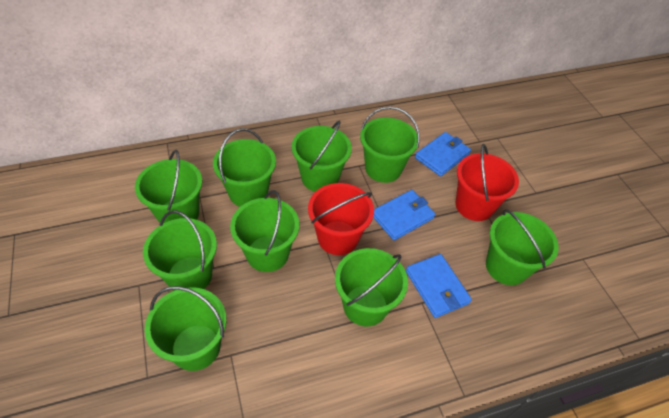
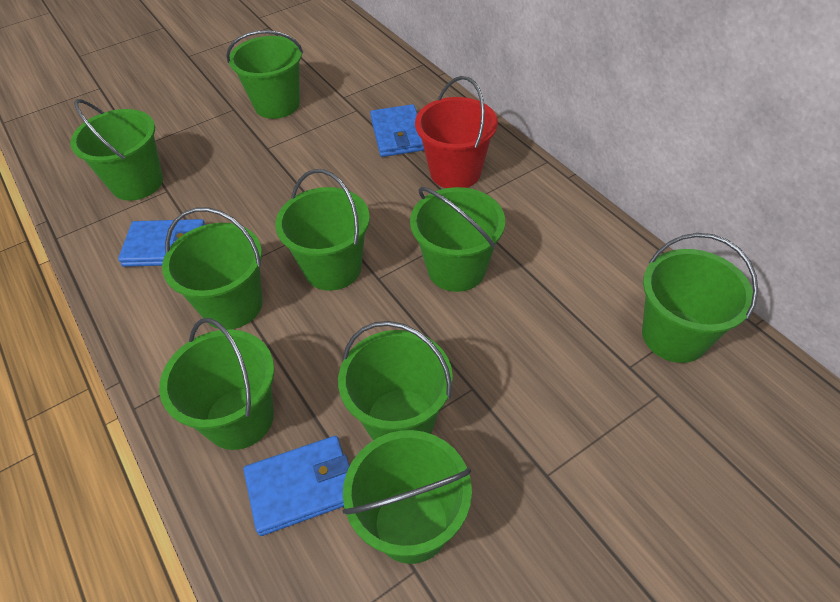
red bucket: 2 -> 1

